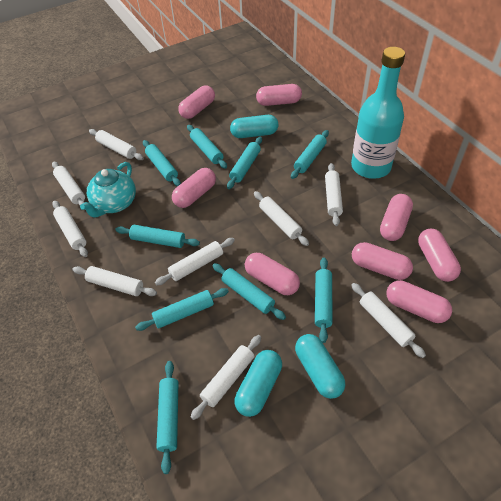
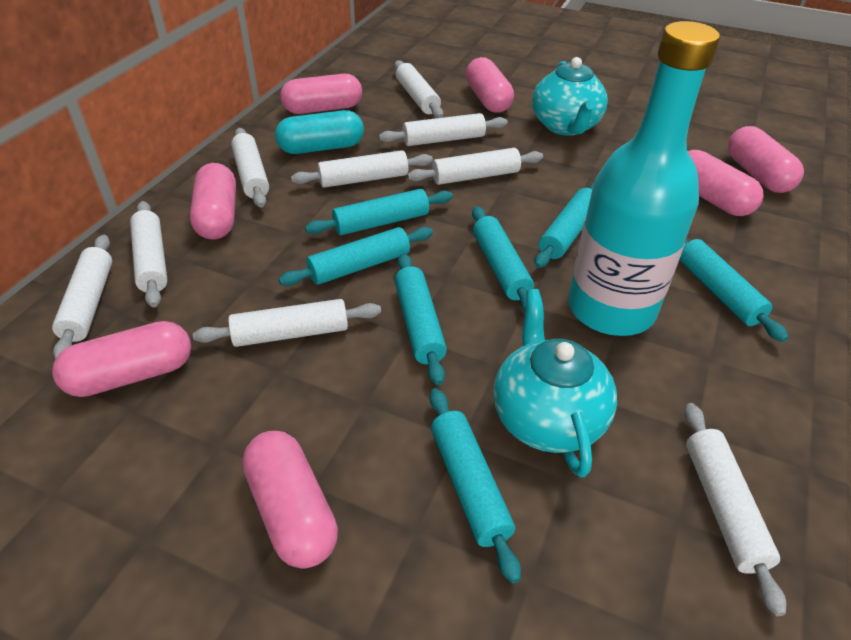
pink capsule: 8 -> 7
turquoise capsule: 3 -> 1
turquoise rolling pin: 9 -> 7
turquoise teapot: 1 -> 2

